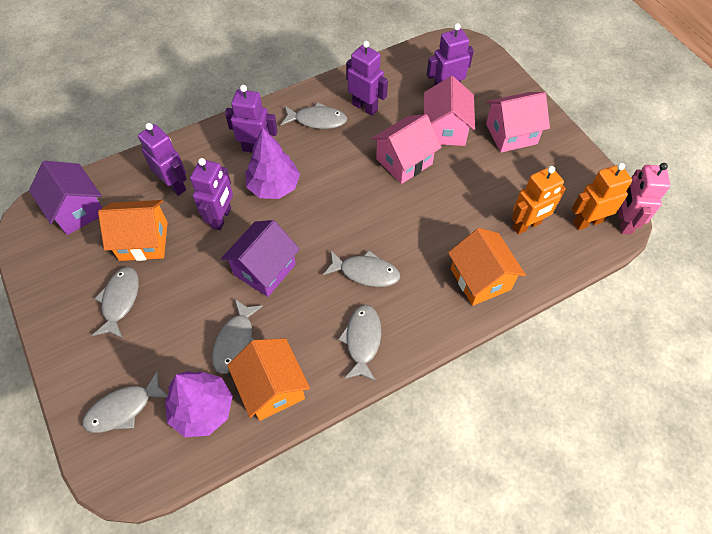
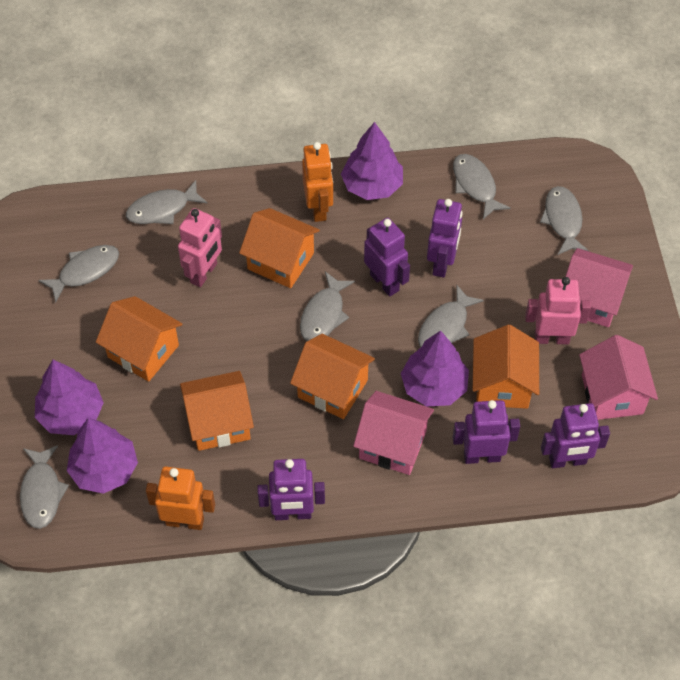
grey fish: 6 -> 7
orange house: 3 -> 5
pink robot: 1 -> 2
purple house: 2 -> 0
purple tree: 2 -> 4

